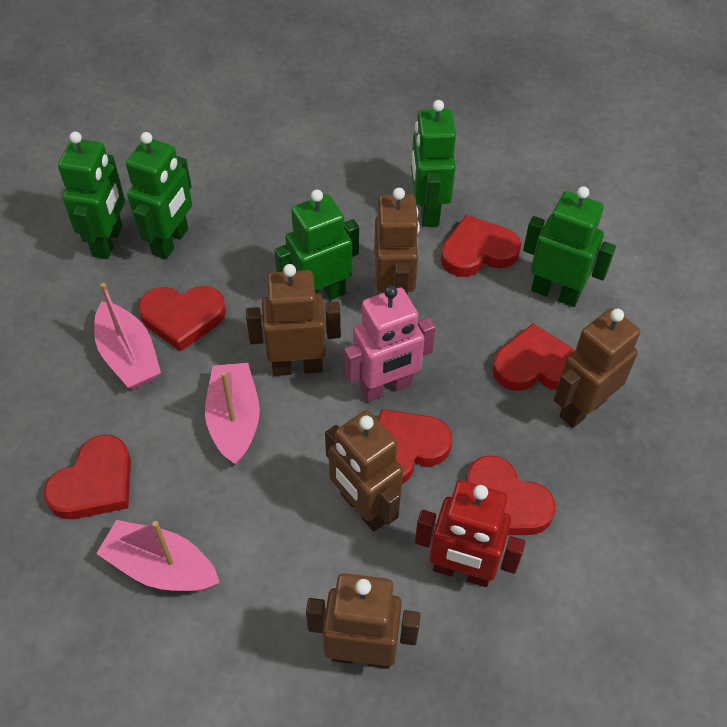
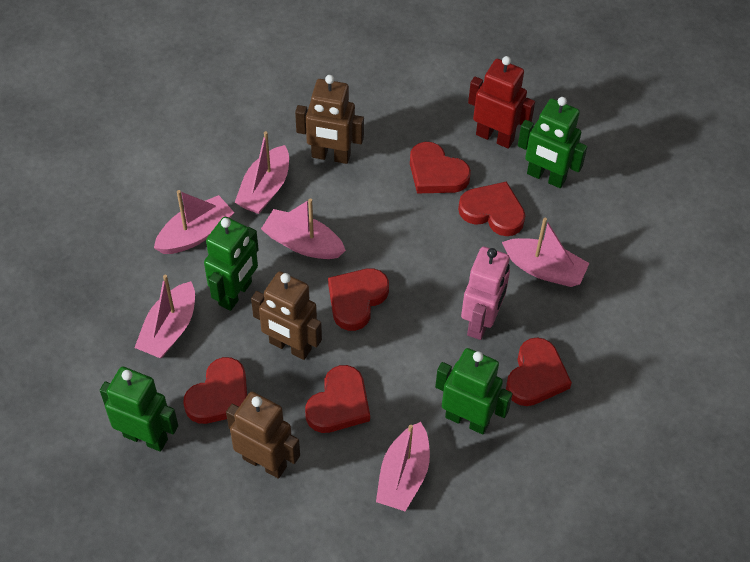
brown robot: 5 -> 3
green robot: 5 -> 4
pink boat: 3 -> 6

